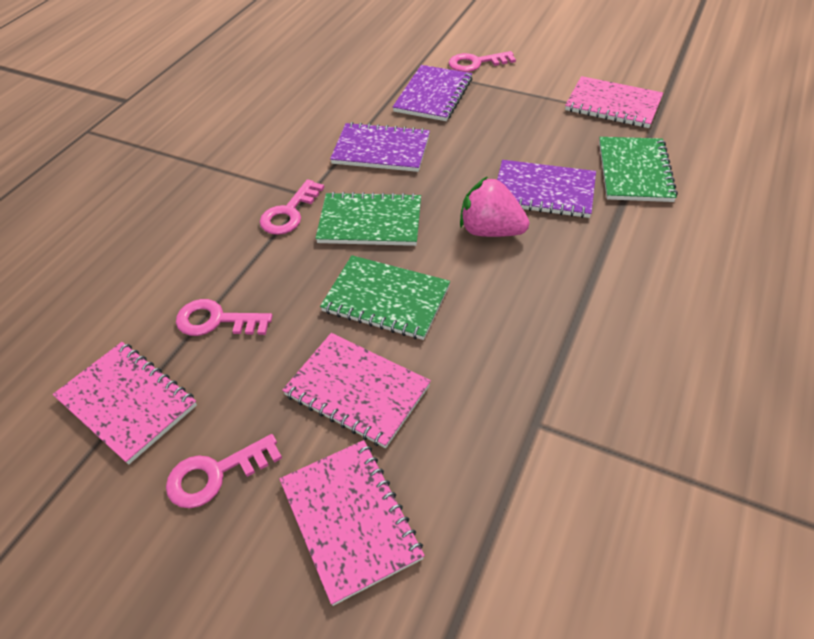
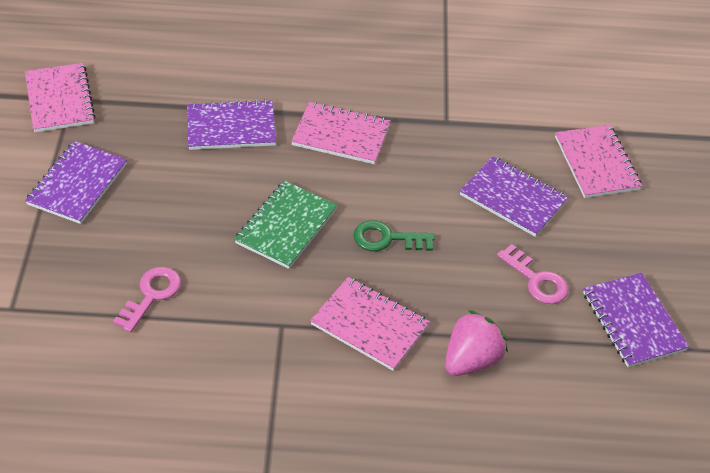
green key: 0 -> 1
green notebook: 3 -> 1
pink key: 4 -> 2
purple notebook: 3 -> 4

